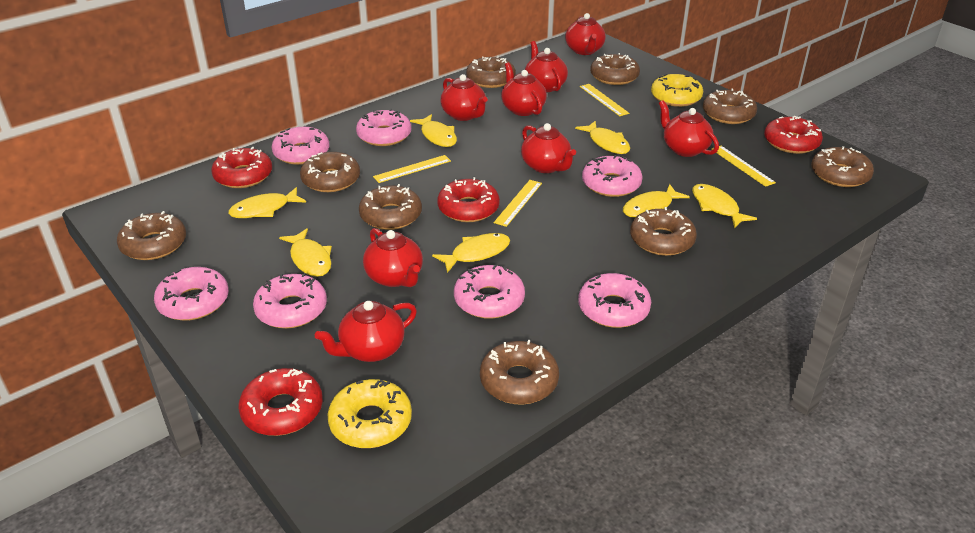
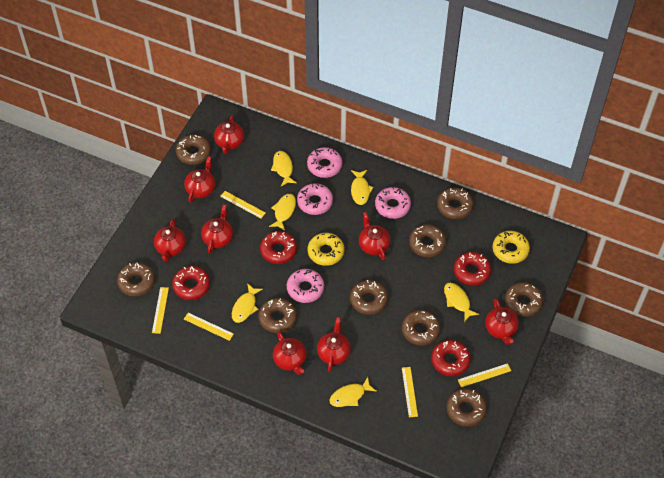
pink donut: 7 -> 4
yellow fish: 7 -> 6
yellow ruler: 4 -> 5

